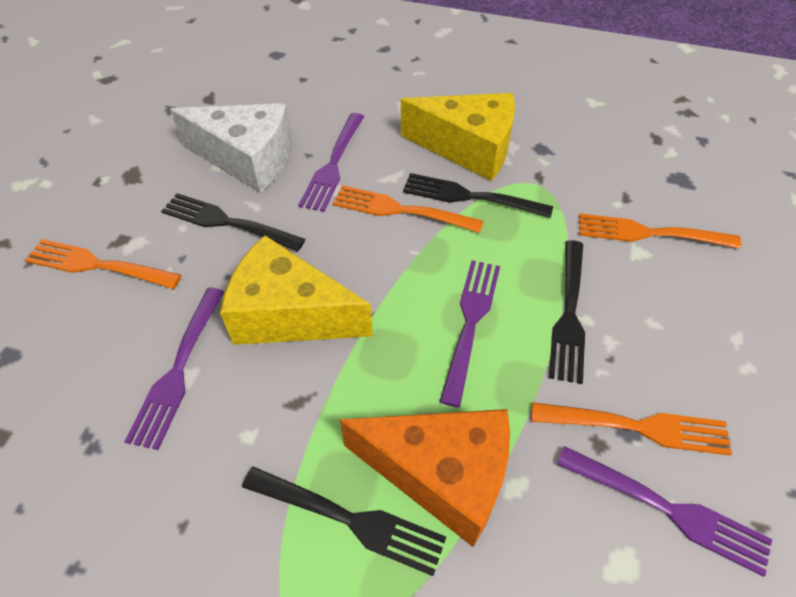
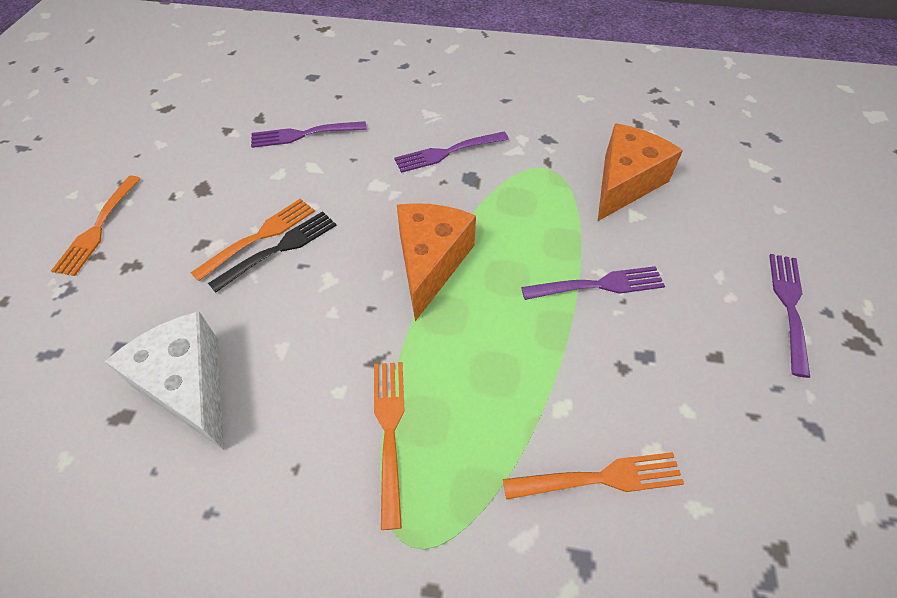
black fork: 4 -> 1
orange cheese: 1 -> 2
yellow cheese: 2 -> 0

